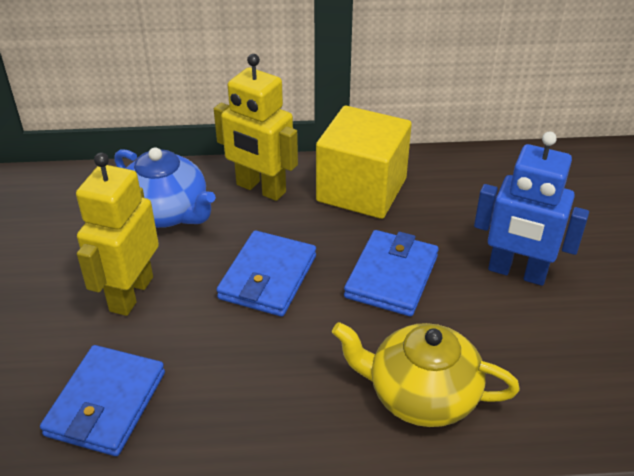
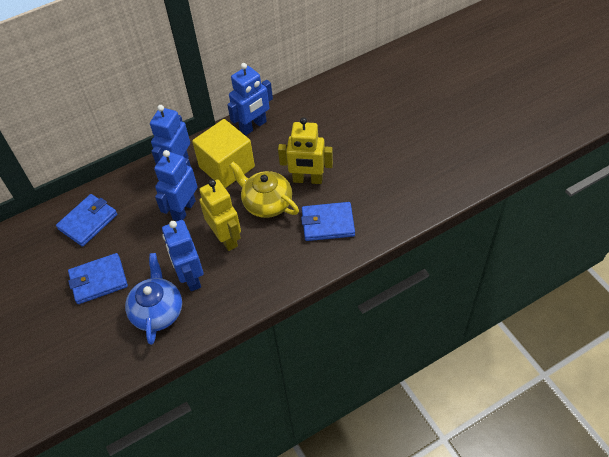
blue robot: 1 -> 4

